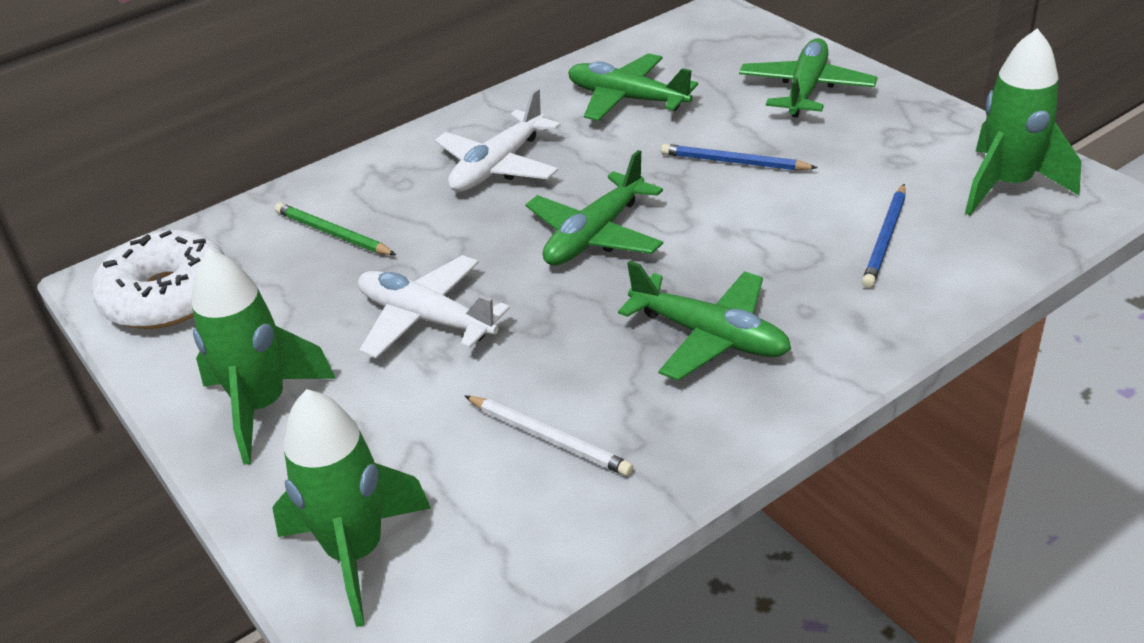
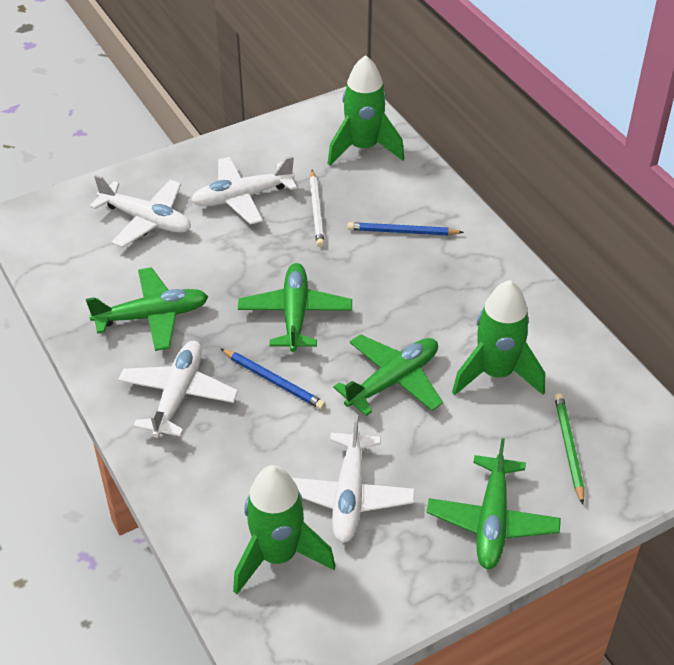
white donut: 1 -> 0
white plane: 2 -> 4

